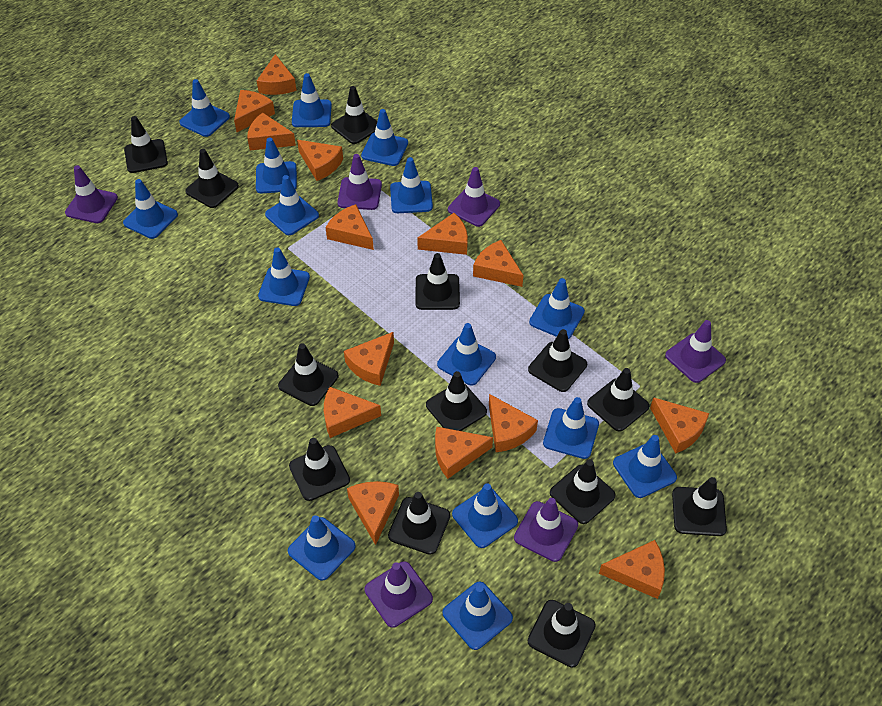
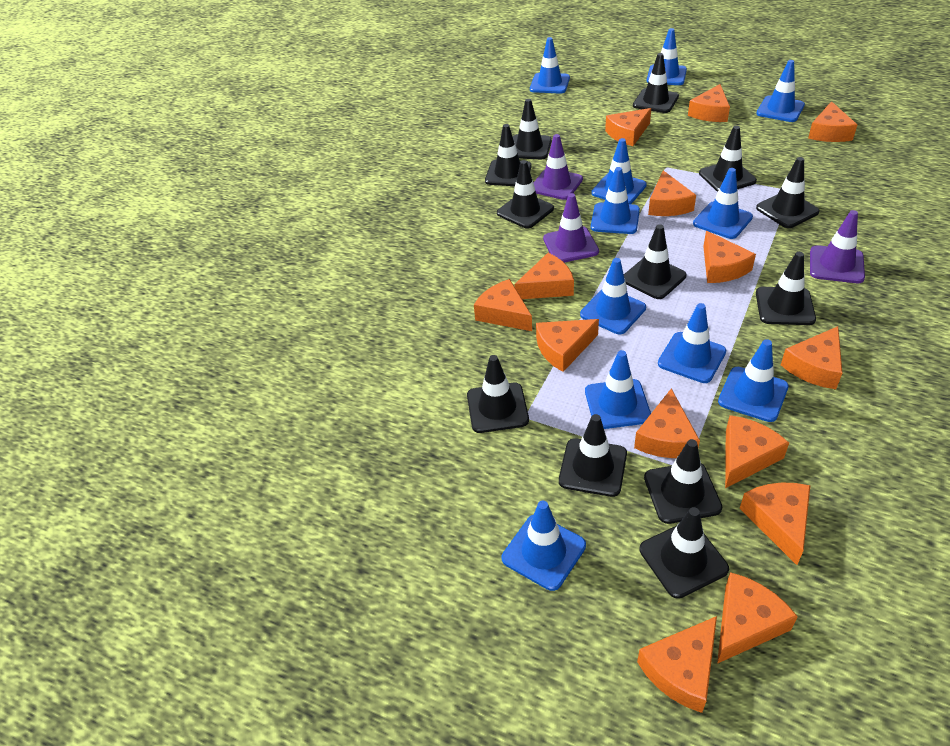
black traffic cone: 13 -> 12
blue traffic cone: 15 -> 11
purple traffic cone: 6 -> 3

